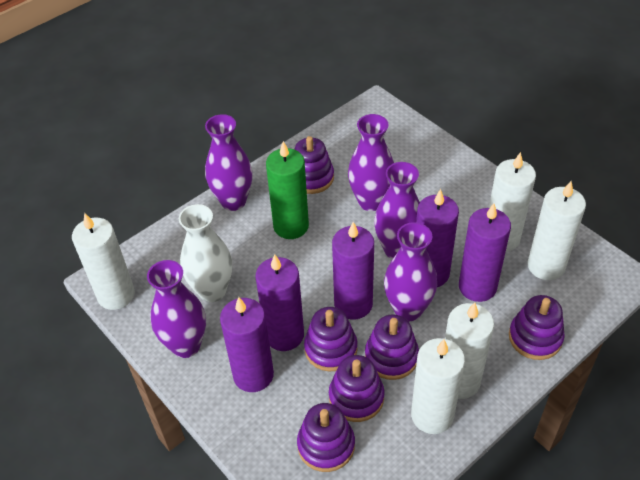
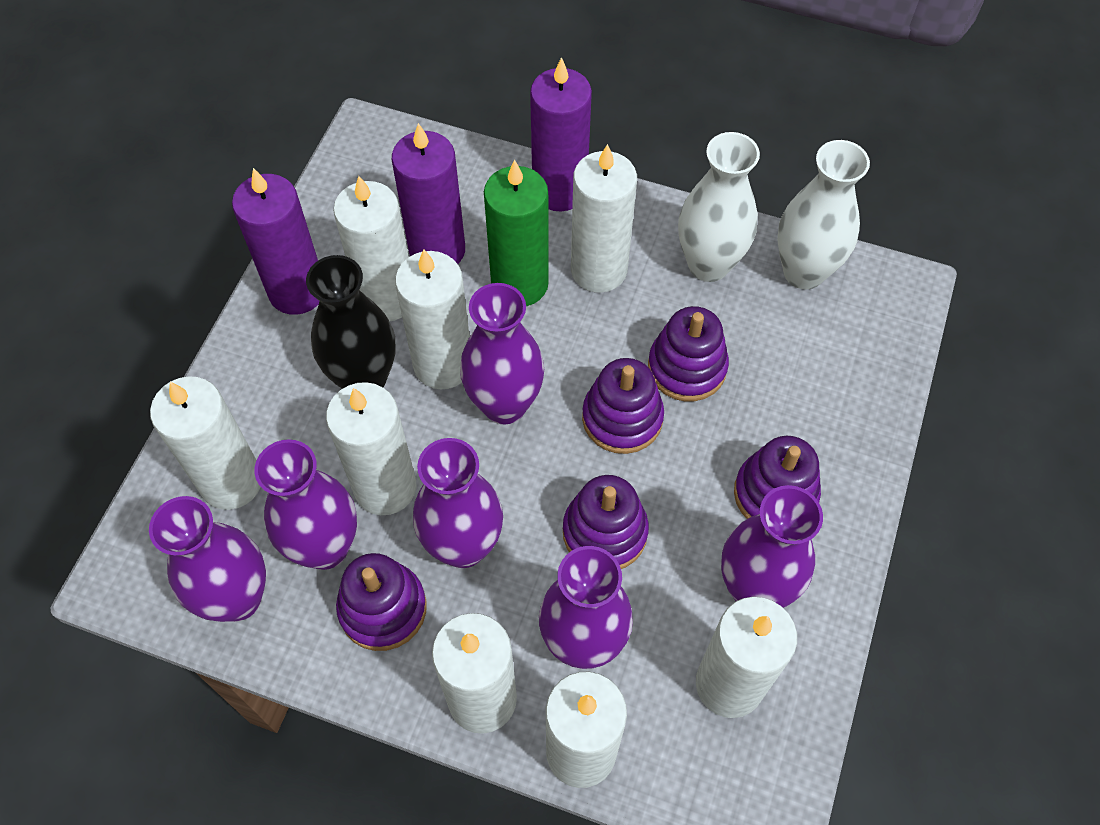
black vase: 0 -> 1
purple candle: 5 -> 3
purple stacking toy: 6 -> 5
purple vase: 5 -> 6
white candle: 5 -> 8
white vase: 1 -> 2

